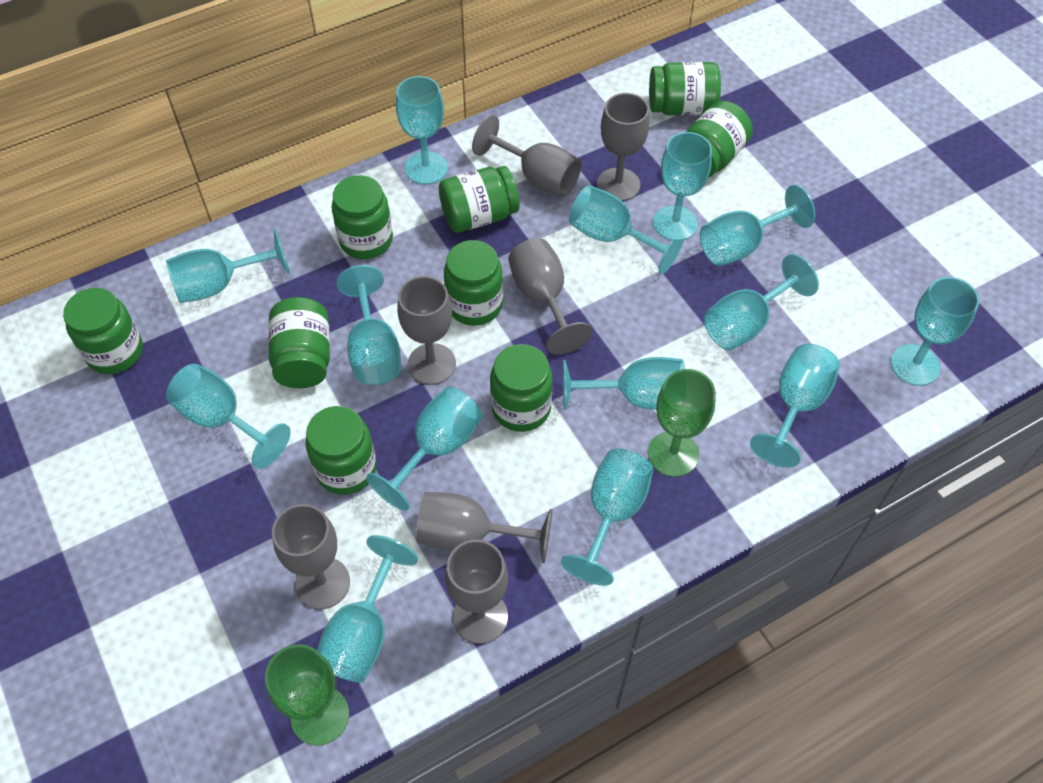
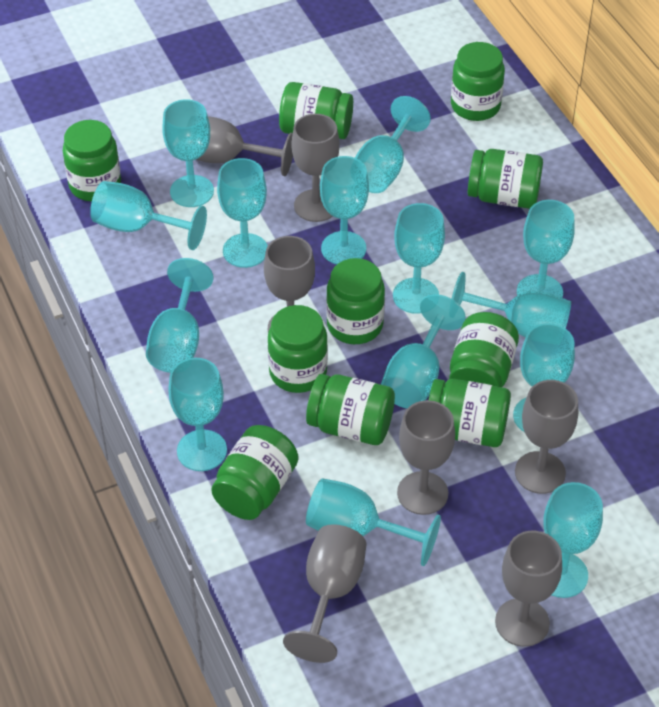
green goblet: 2 -> 0
green jar: 9 -> 10

